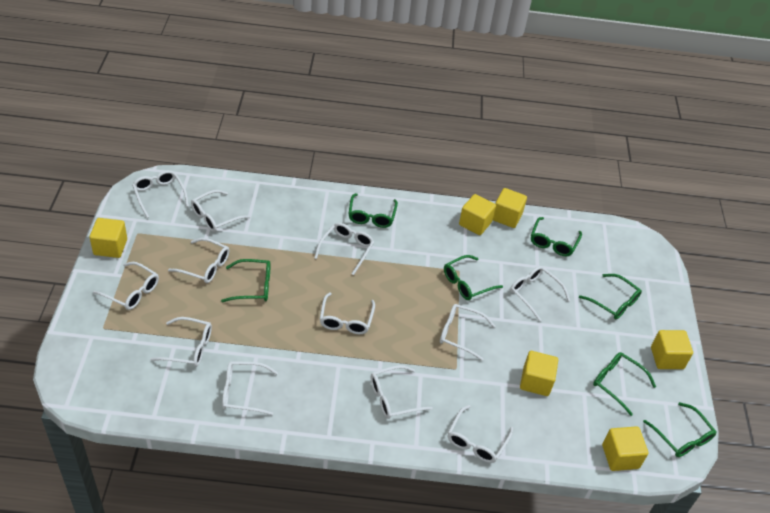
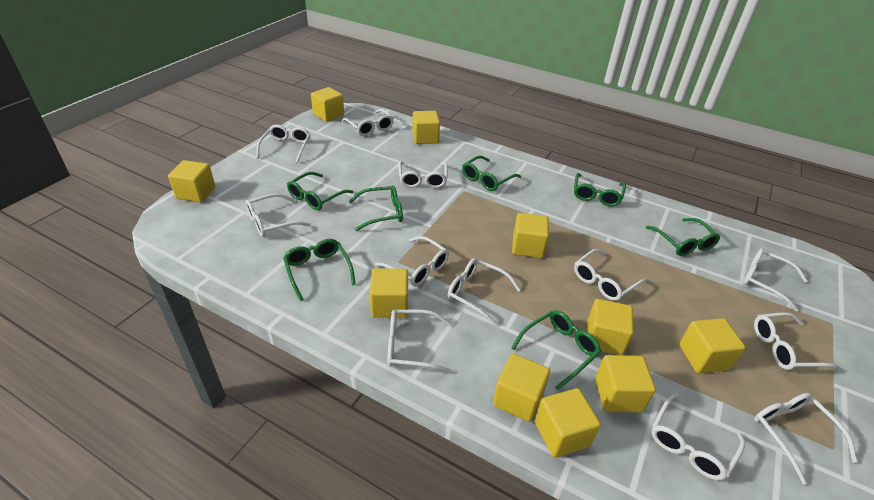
yellow cube: 6 -> 10

